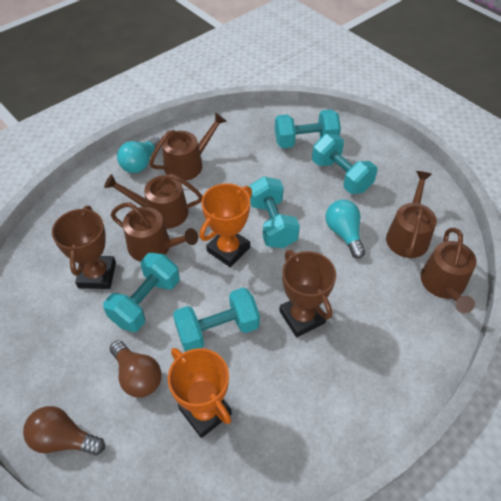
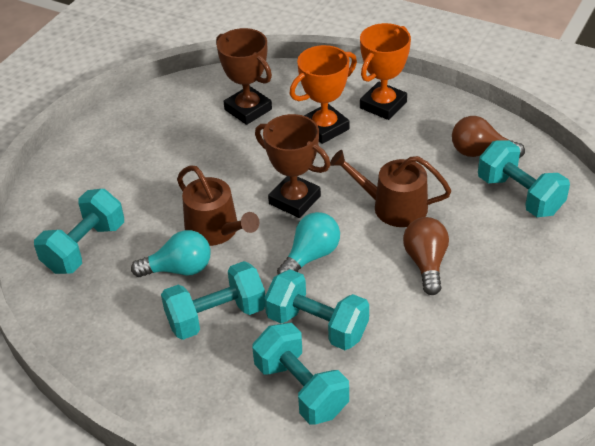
brown watering can: 5 -> 2

